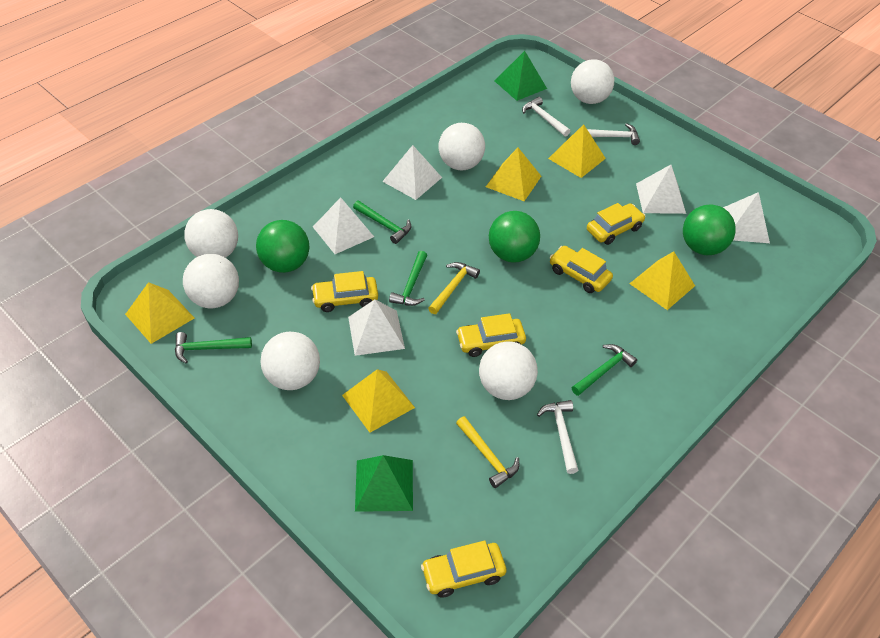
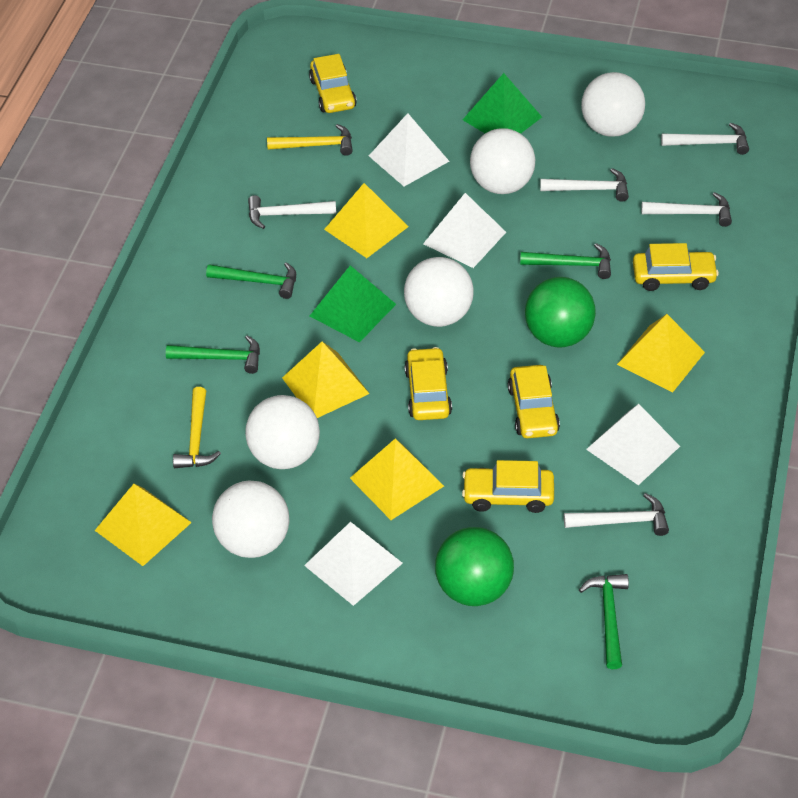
green ball: 3 -> 2
white ball: 6 -> 5
white hammer: 3 -> 5
white pyramid: 5 -> 4

